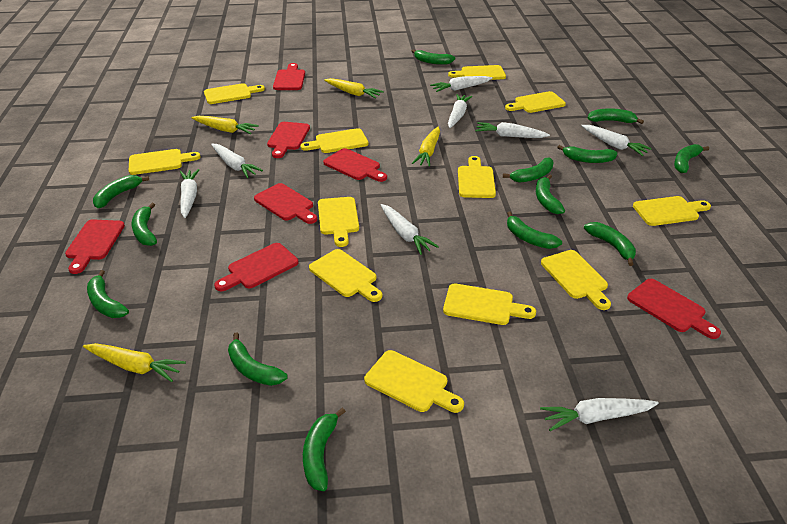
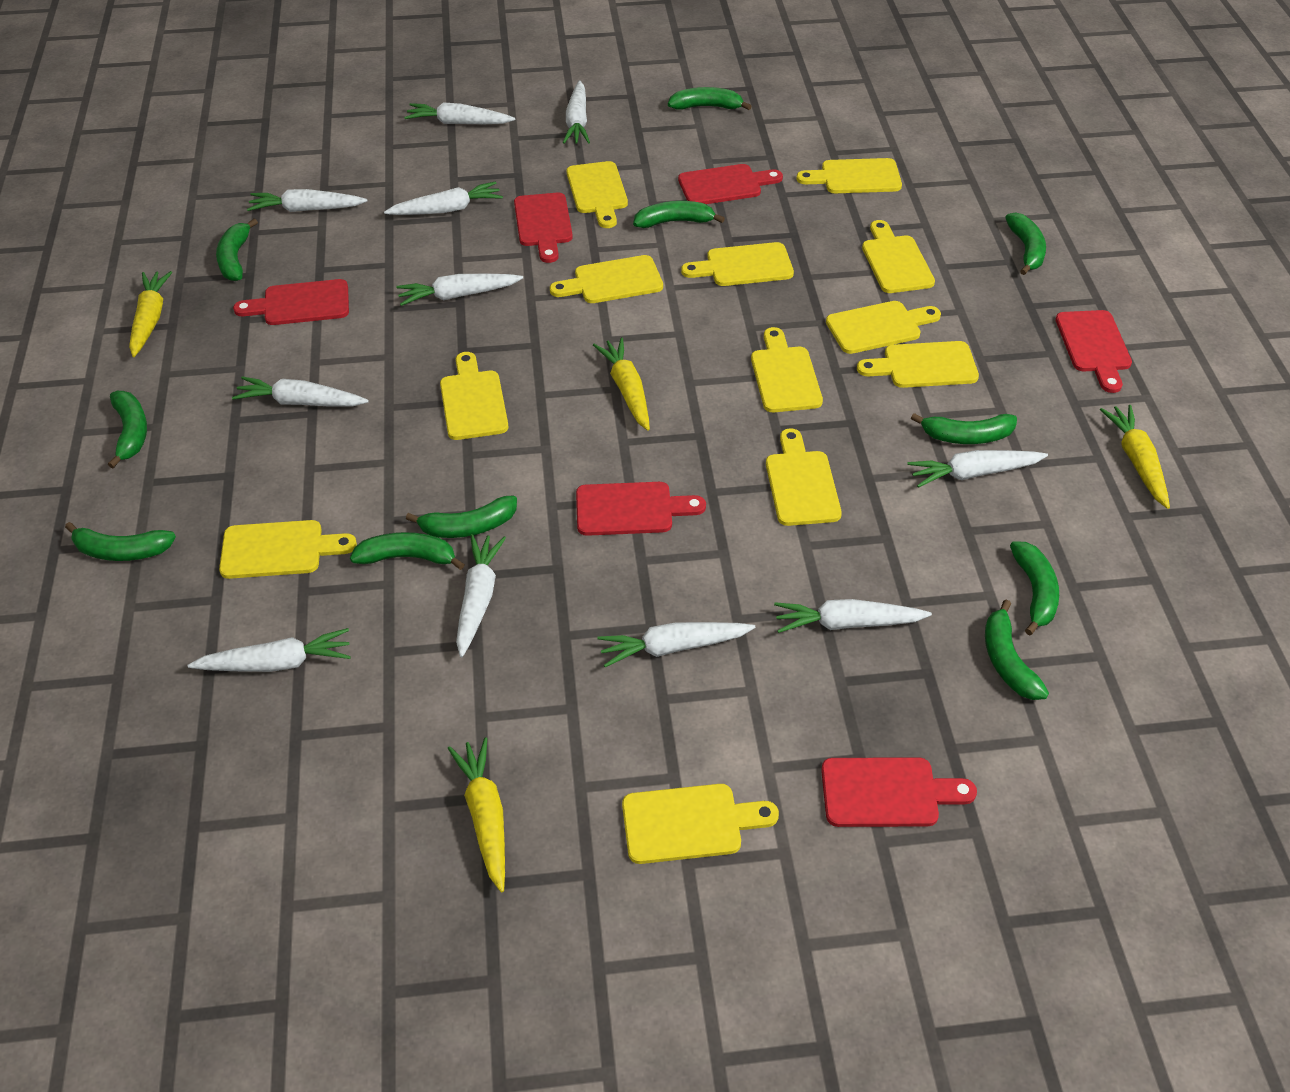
green banana: 13 -> 11
red cutting board: 7 -> 6
white carrot: 8 -> 11

